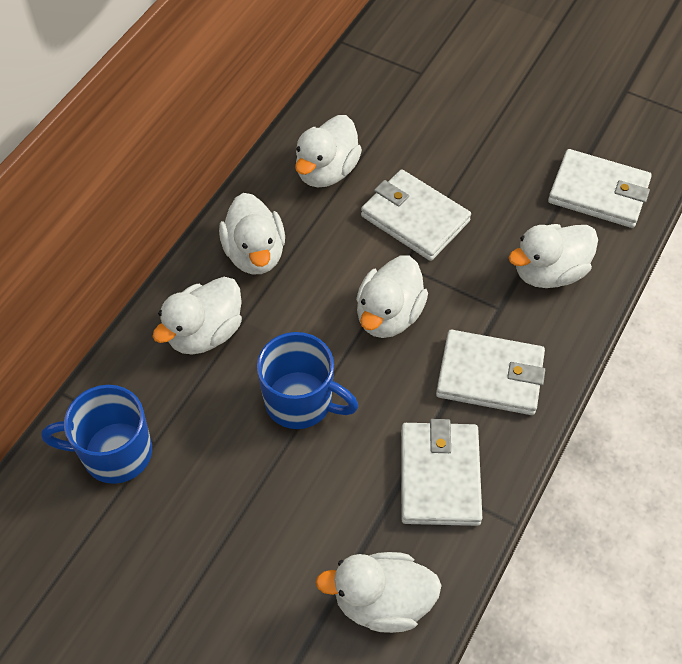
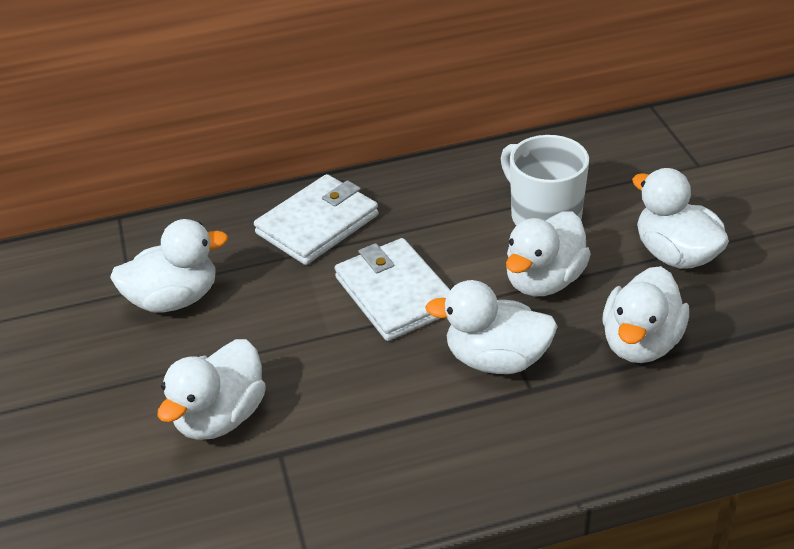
blue mug: 2 -> 0
white mug: 0 -> 1
white wallet: 4 -> 2

